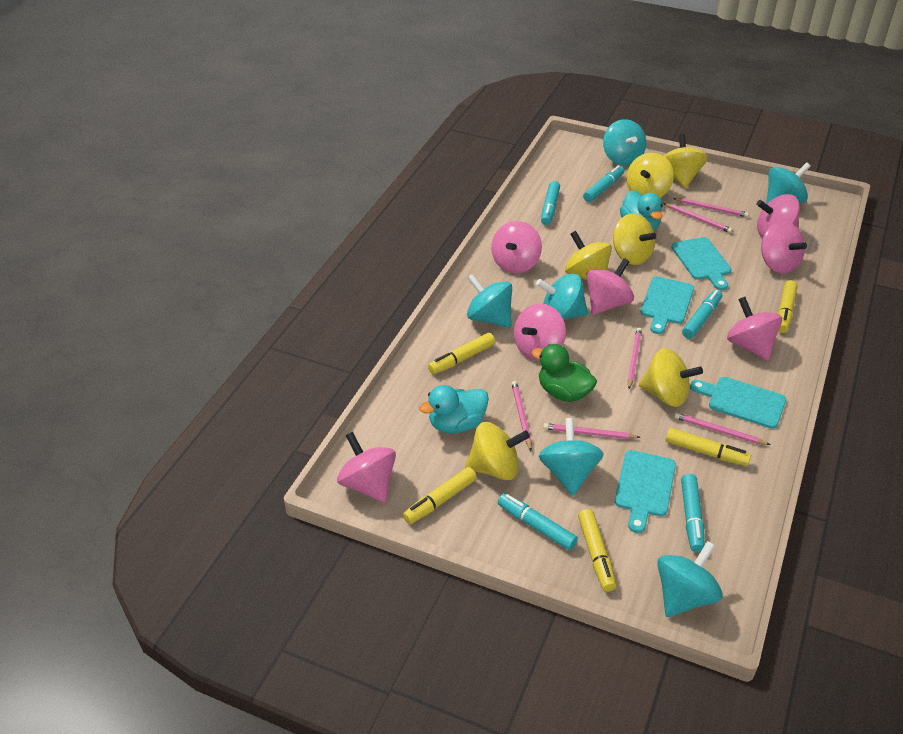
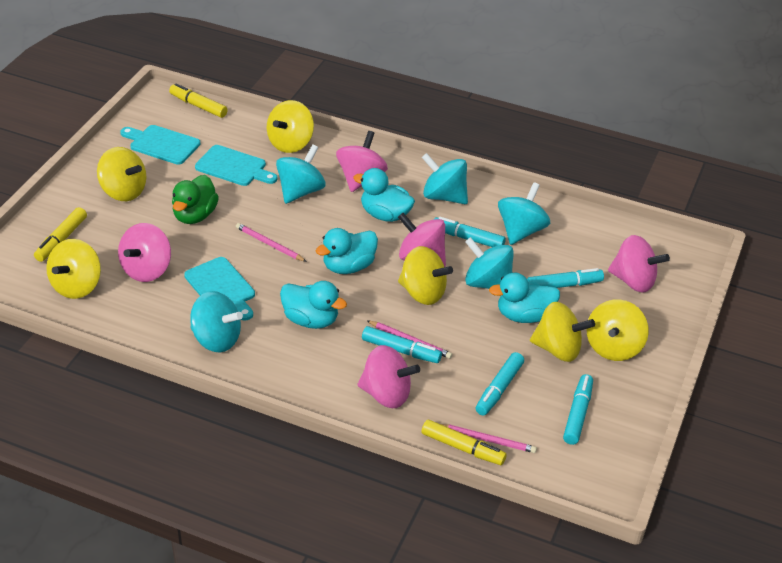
pink pencil: 6 -> 3
pink spinning top: 7 -> 5
turquoise cutting board: 4 -> 3
turquoise duck: 2 -> 4
turquoise spinning top: 6 -> 5
yellow marker: 5 -> 3

